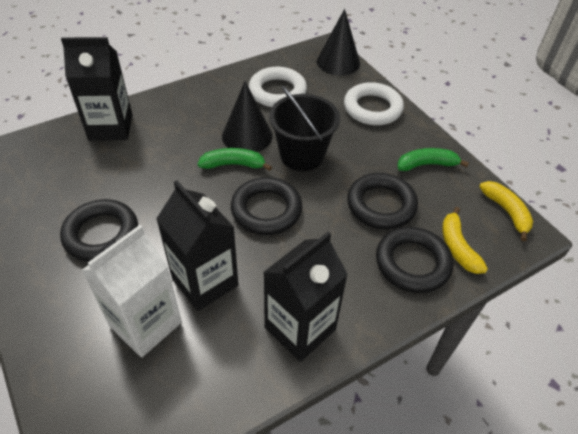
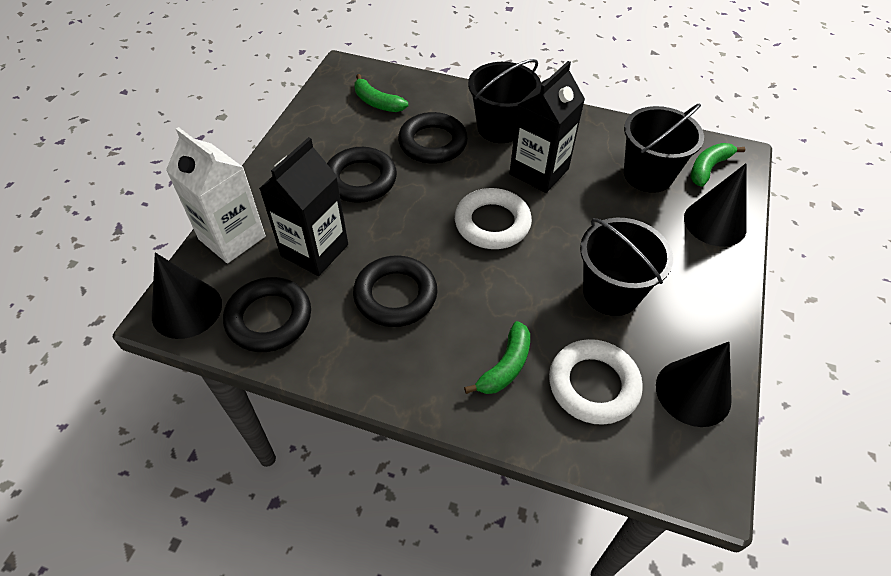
black bucket: 1 -> 3
black carton: 3 -> 2
black cone: 2 -> 3
green banana: 2 -> 3
yellow banana: 2 -> 0

